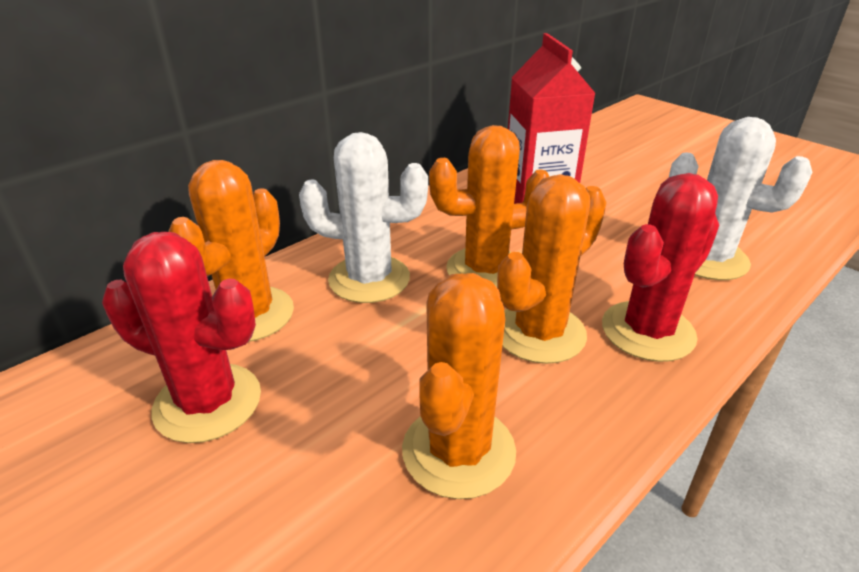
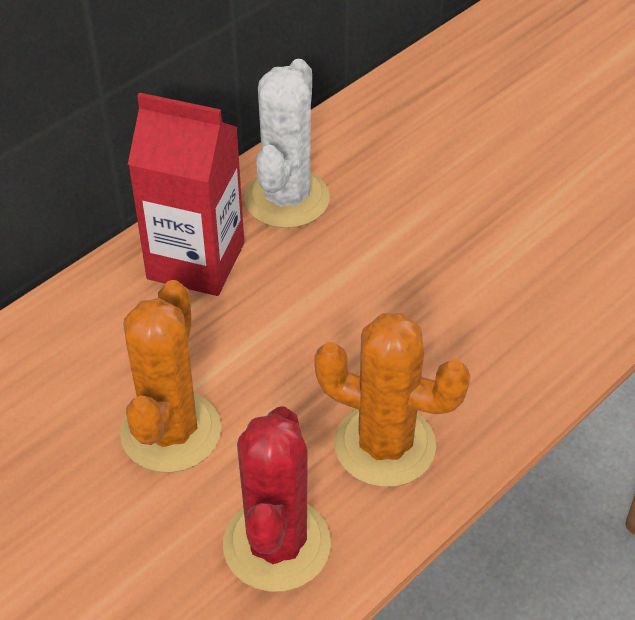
orange cactus: 4 -> 2
red cactus: 2 -> 1
white cactus: 2 -> 1

